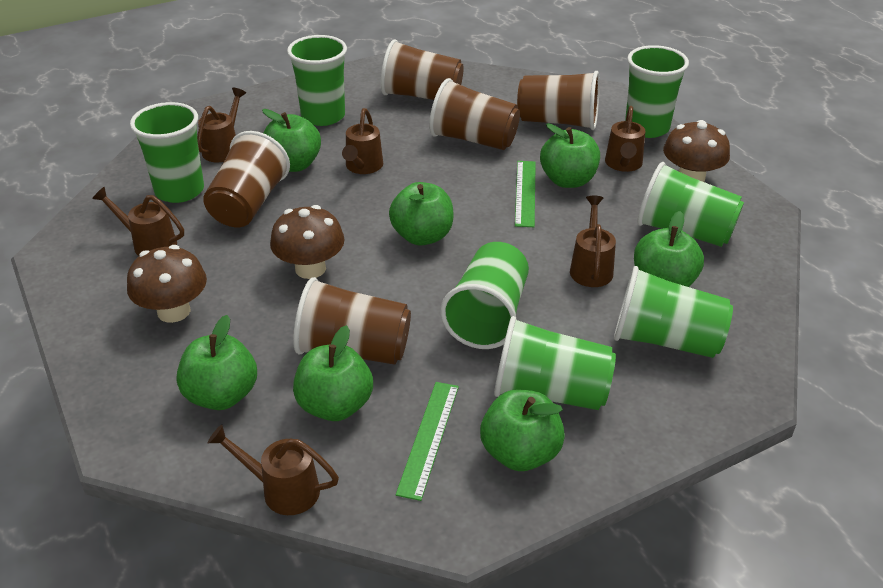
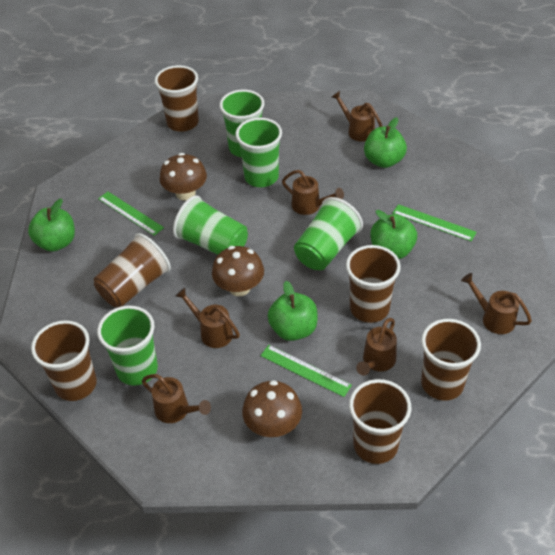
brown cup: 5 -> 6
green apple: 7 -> 4
green cup: 7 -> 5
green ruler: 2 -> 3

